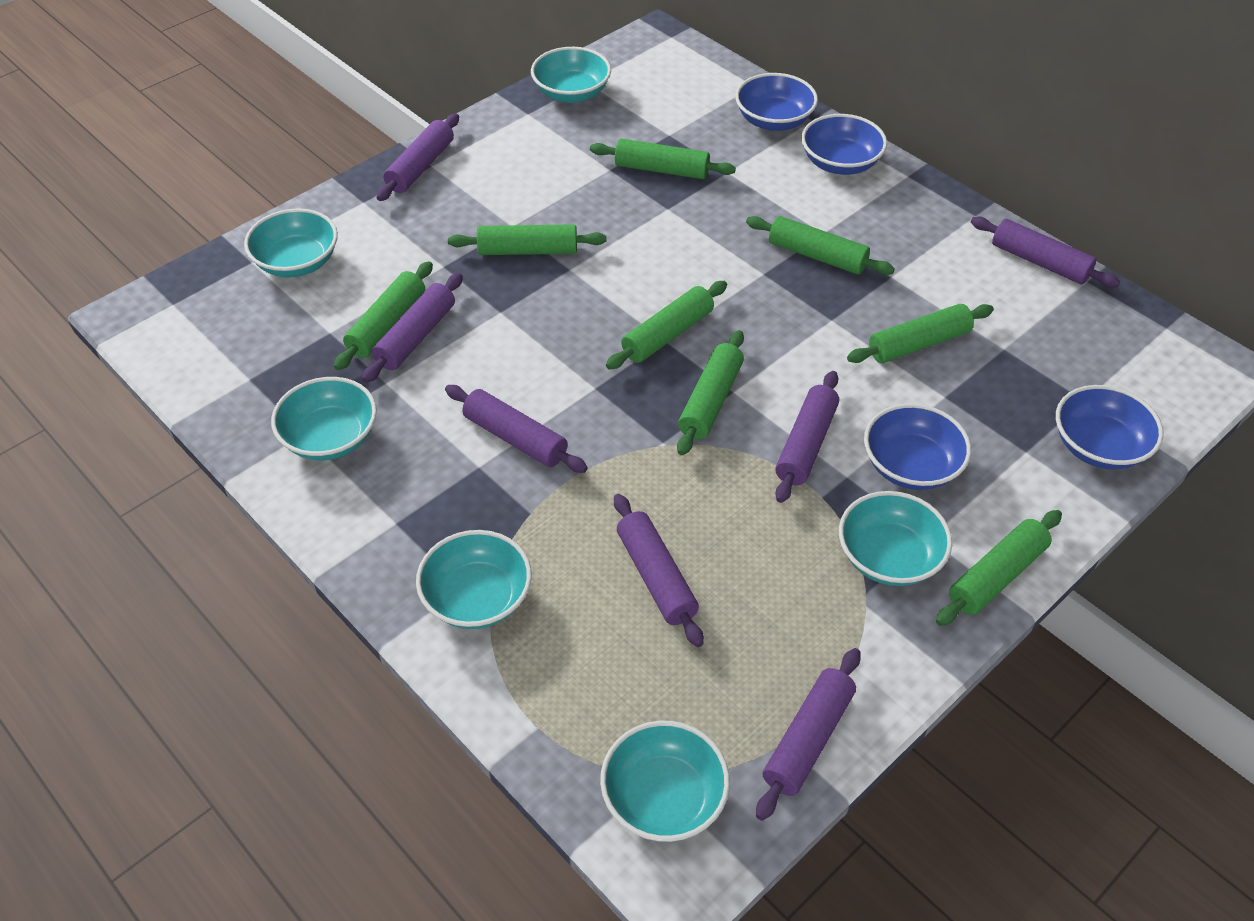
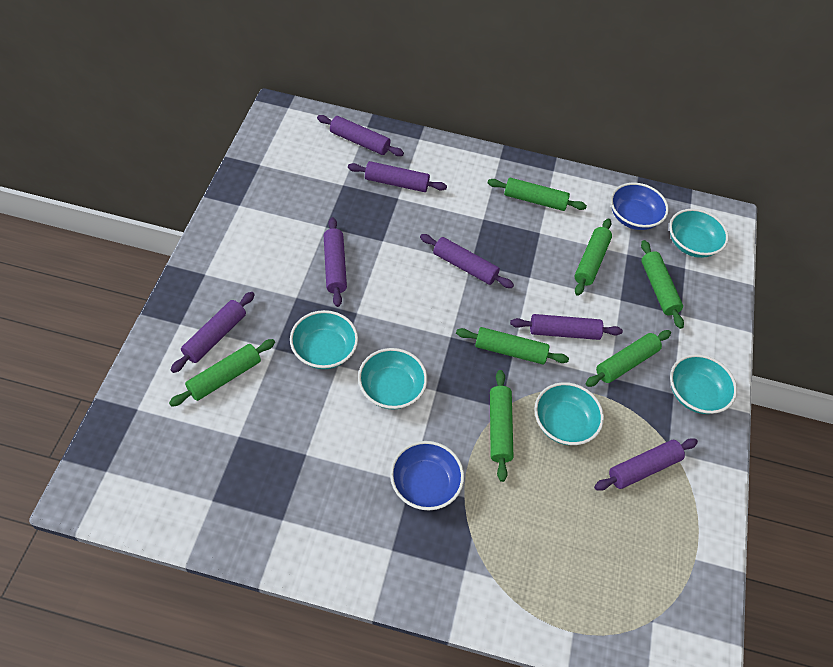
blue bowl: 4 -> 2
green rolling pin: 8 -> 7
turquoise bowl: 6 -> 5

